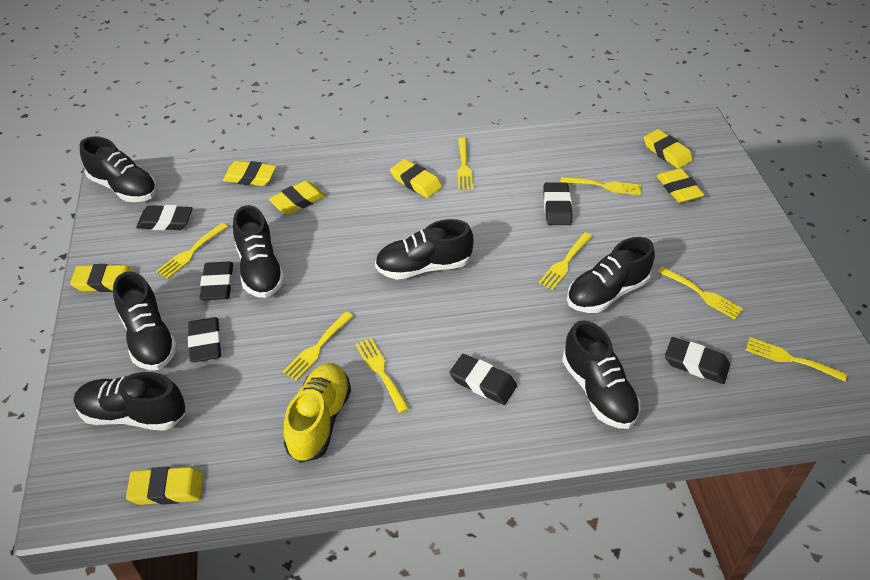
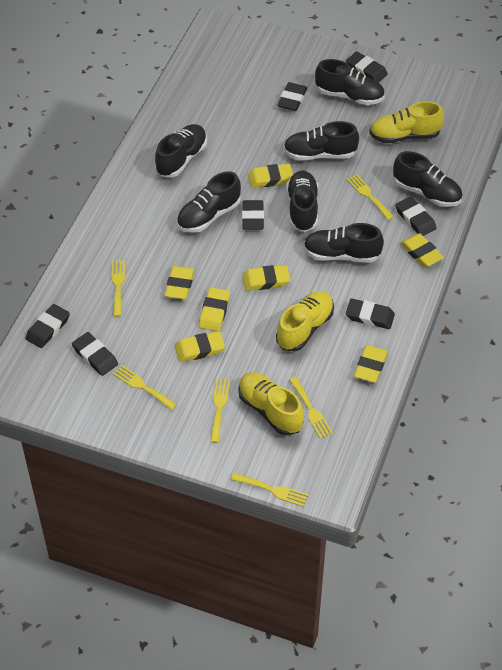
black eraser: 6 -> 7
yellow fork: 8 -> 6
yellow shoe: 1 -> 3

